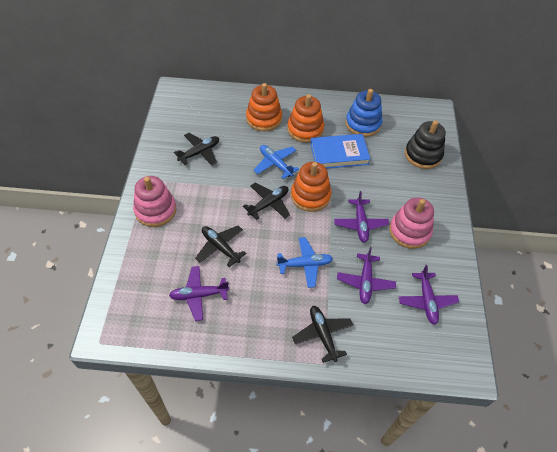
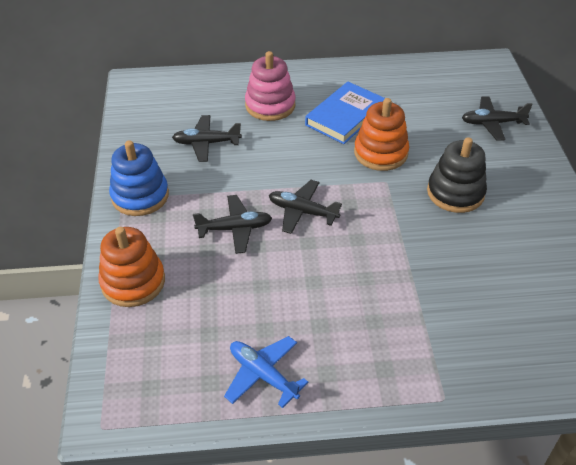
blue plane: 2 -> 1
orange stacking toy: 3 -> 2
pink stacking toy: 2 -> 1
purple plane: 4 -> 0

